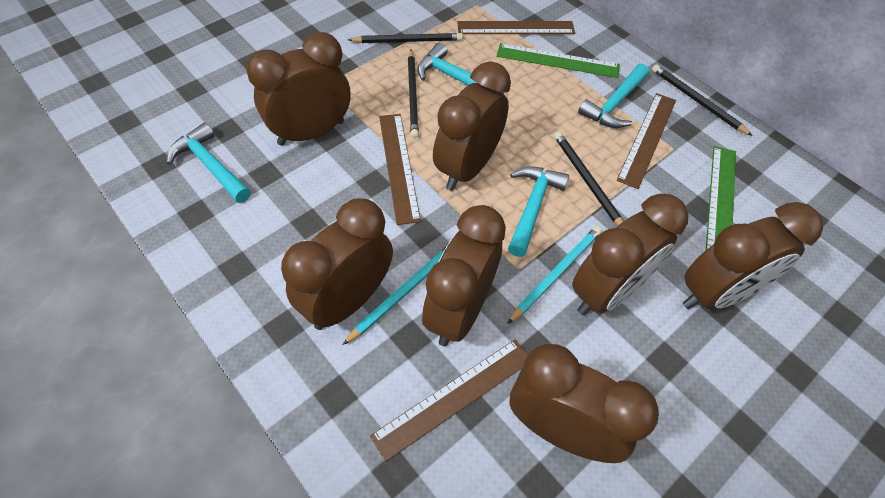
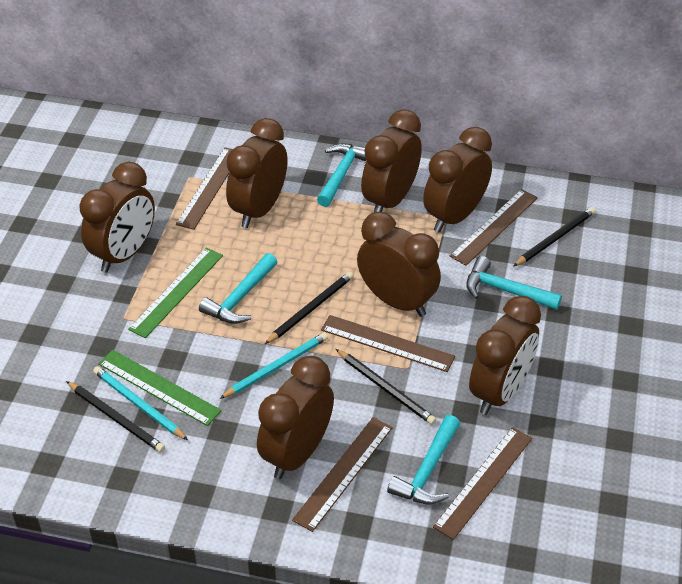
brown ruler: 4 -> 5

